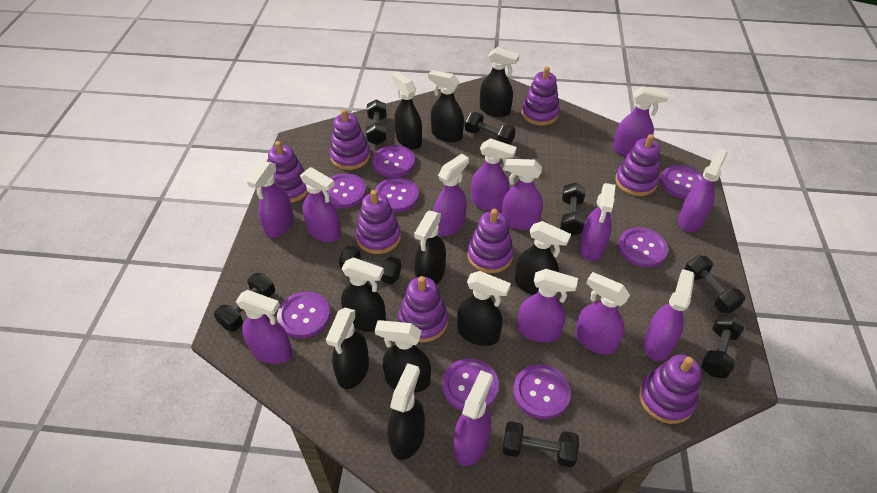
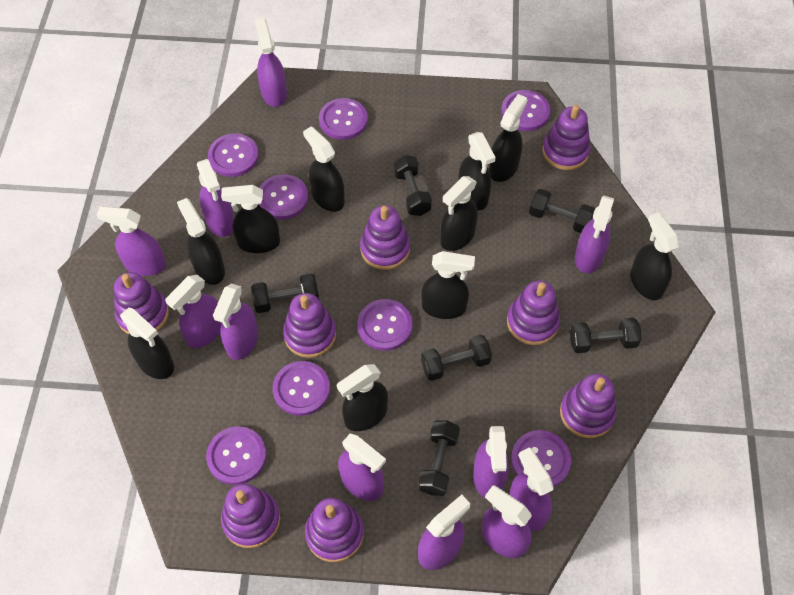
black dumbbell: 8 -> 6
purple spray bottle: 13 -> 11

